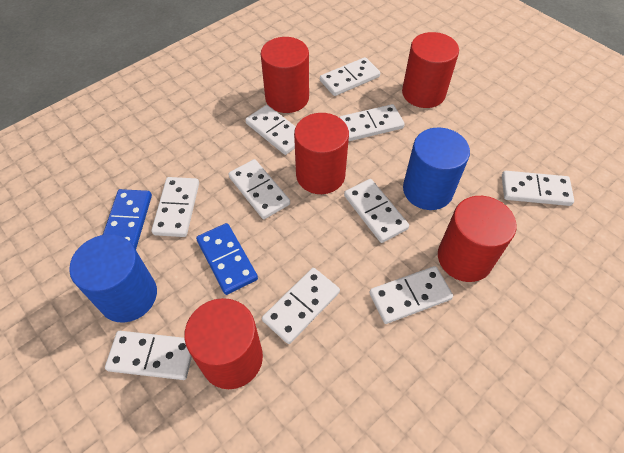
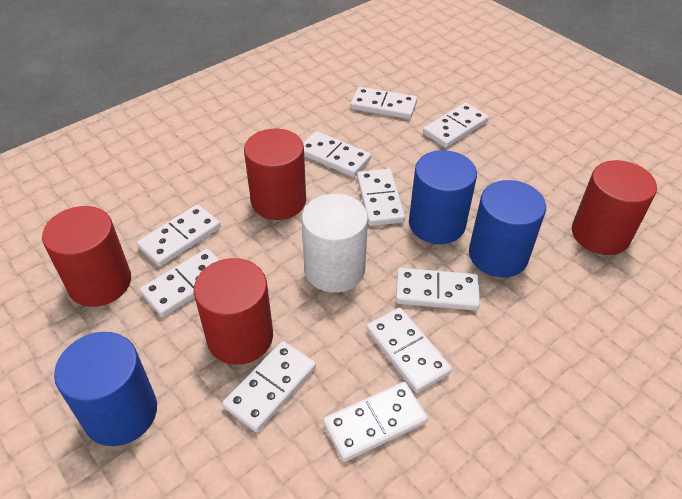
blue cylinder: 2 -> 3
blue domino: 2 -> 0
red cylinder: 5 -> 4
white cylinder: 0 -> 1

